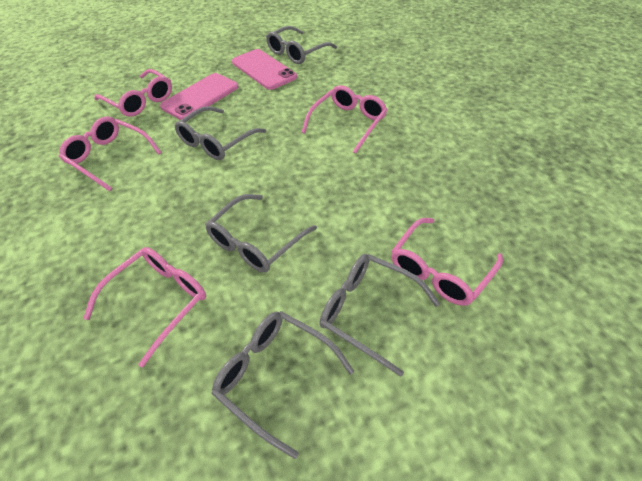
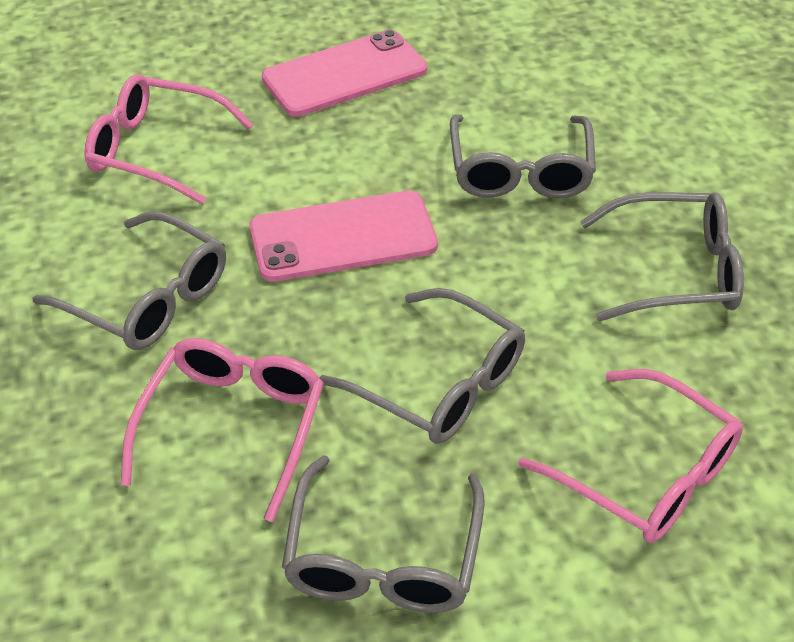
pink glasses: 5 -> 3

